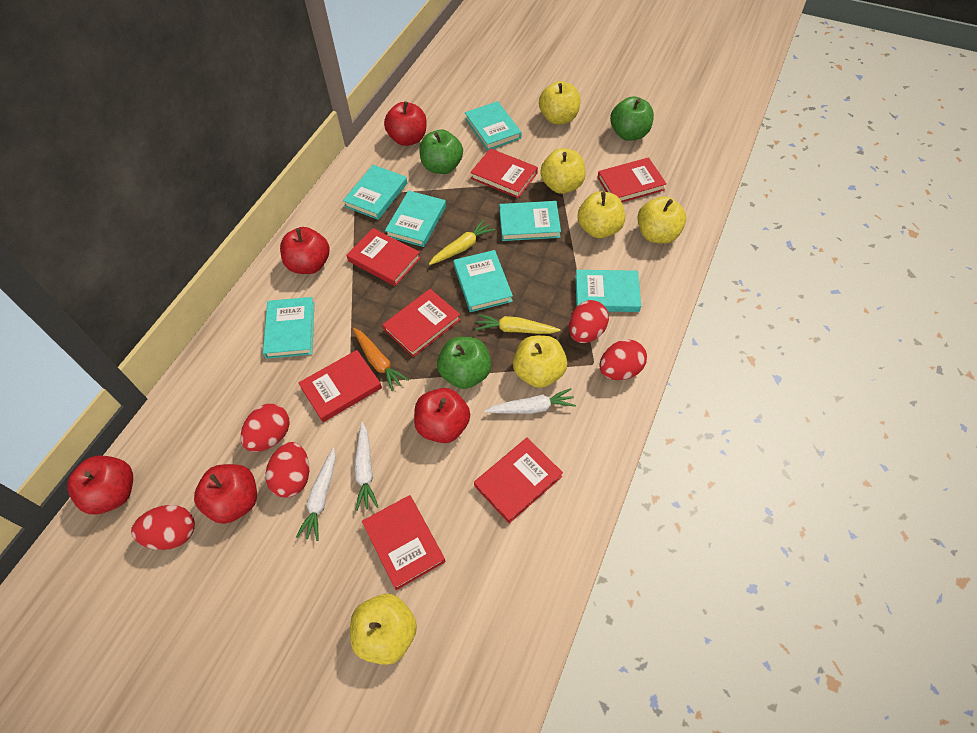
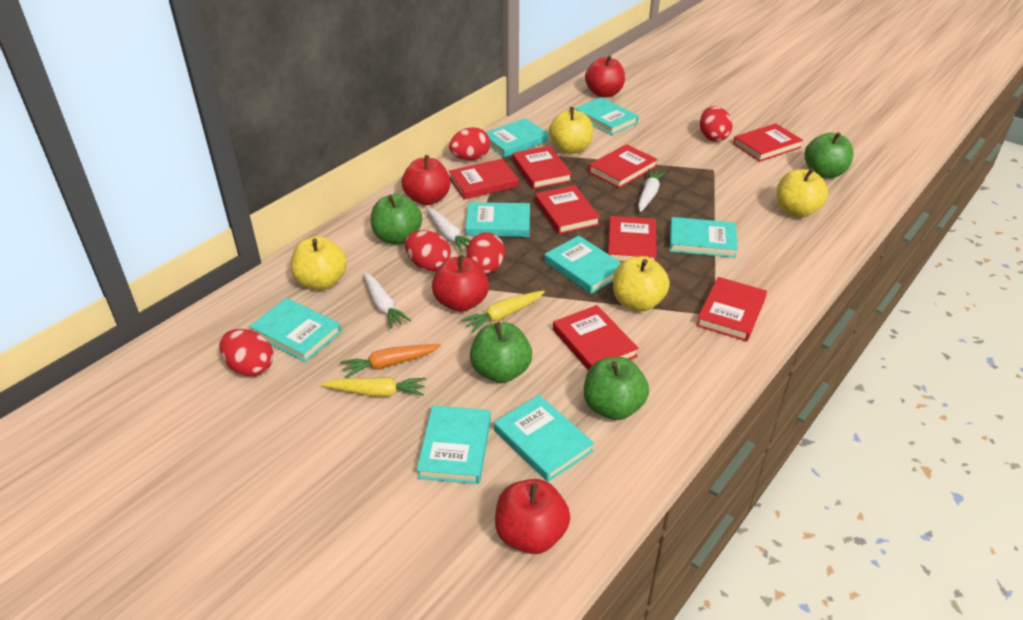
green apple: 3 -> 4
red apple: 5 -> 4
red book: 7 -> 8
turquoise book: 7 -> 8
yellow apple: 6 -> 4

